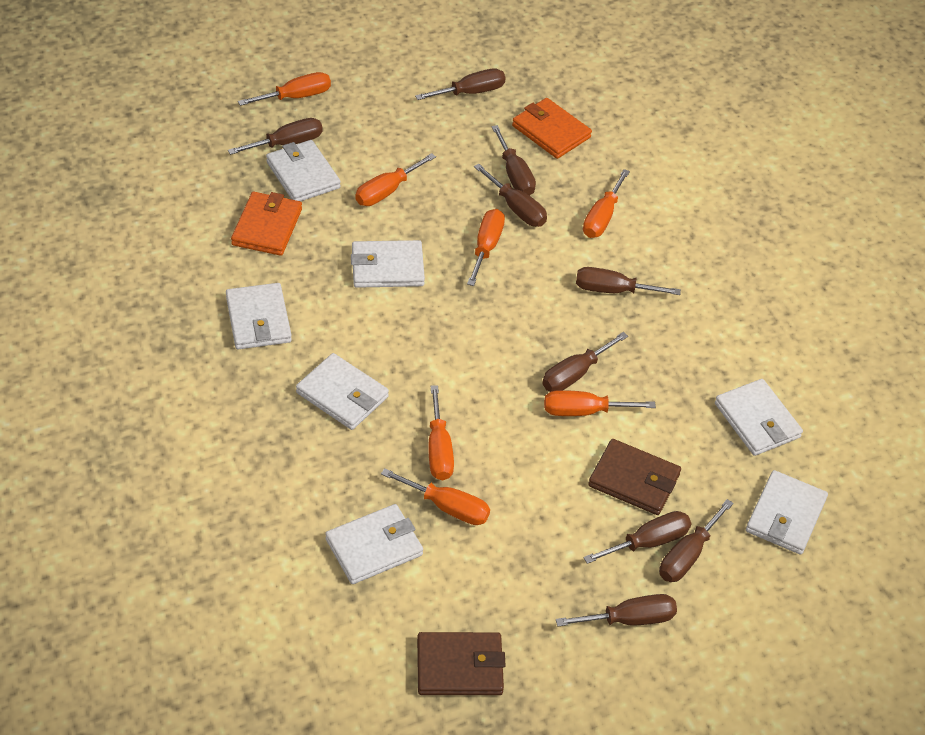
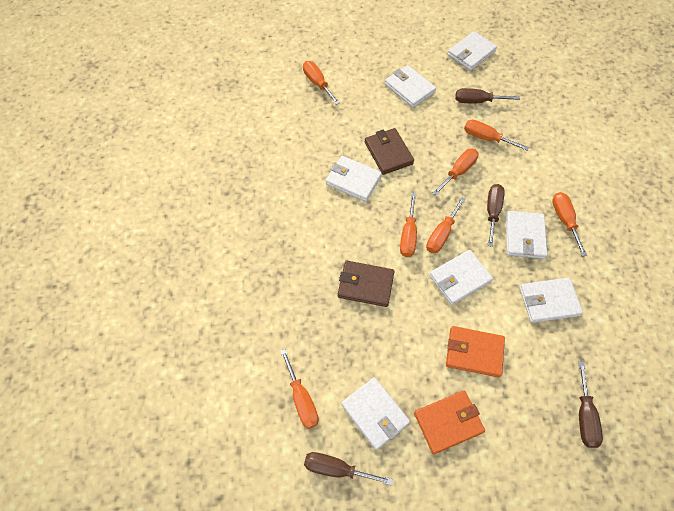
brown screwdriver: 9 -> 4

